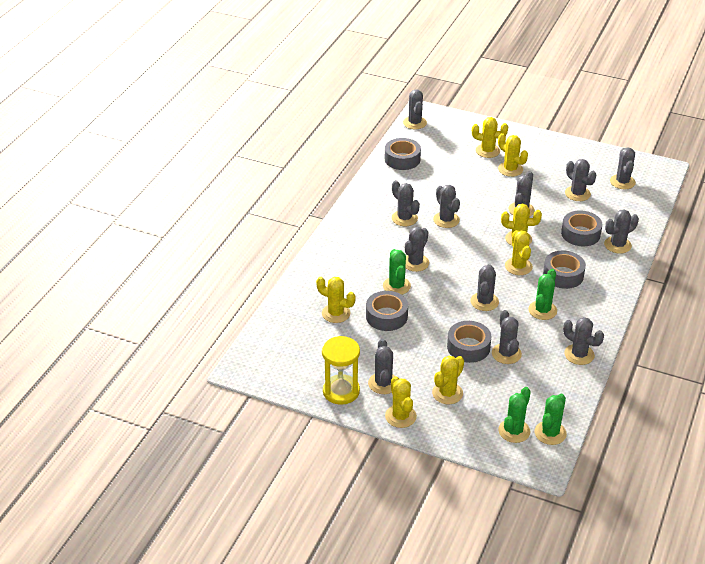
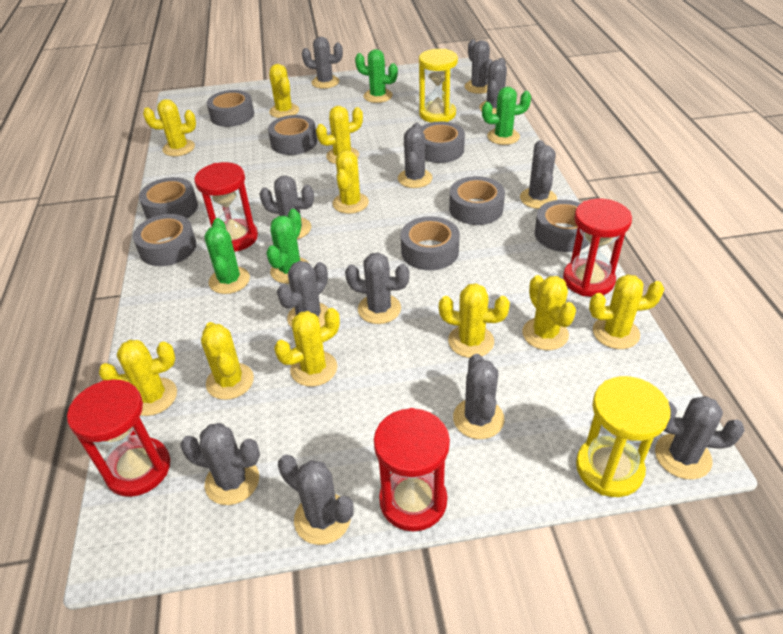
grey tape: 5 -> 8
red hourglass: 0 -> 4
yellow cactus: 7 -> 10
yellow hourglass: 1 -> 2

